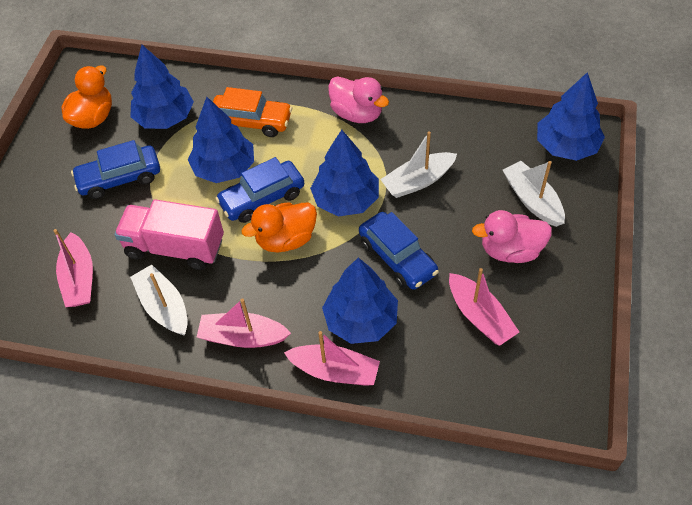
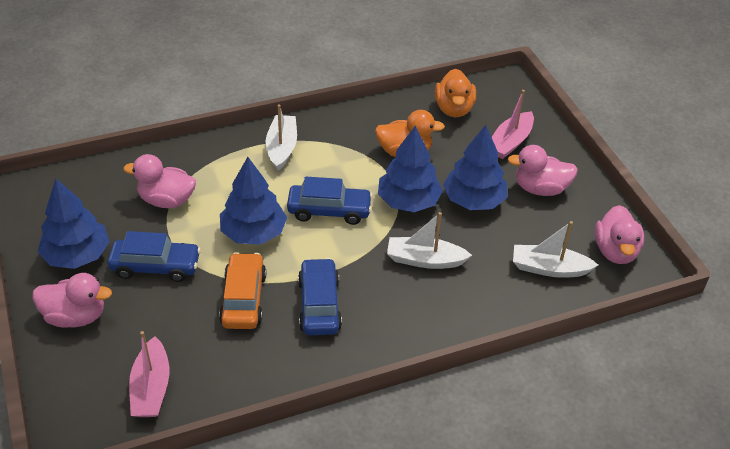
blue tree: 5 -> 4
pink boat: 4 -> 2
pink duck: 2 -> 4
pink truck: 1 -> 0

